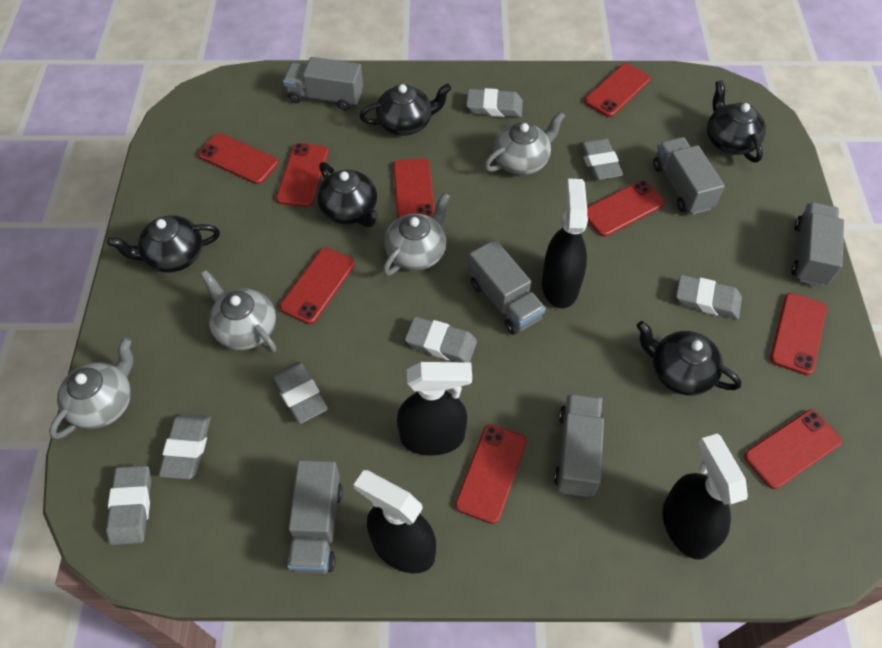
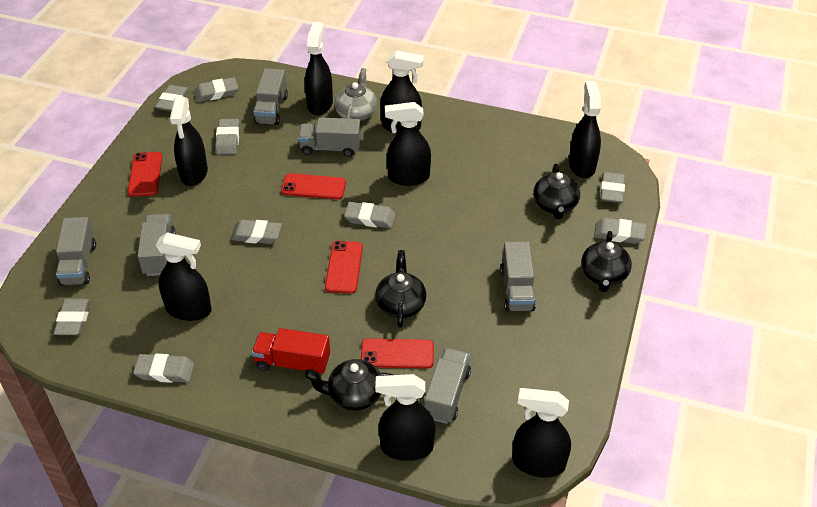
black spray bottle: 4 -> 8
black teapot: 5 -> 4
grey eraser: 7 -> 9
grey teapot: 4 -> 1
red phone: 9 -> 4
red truck: 0 -> 1

